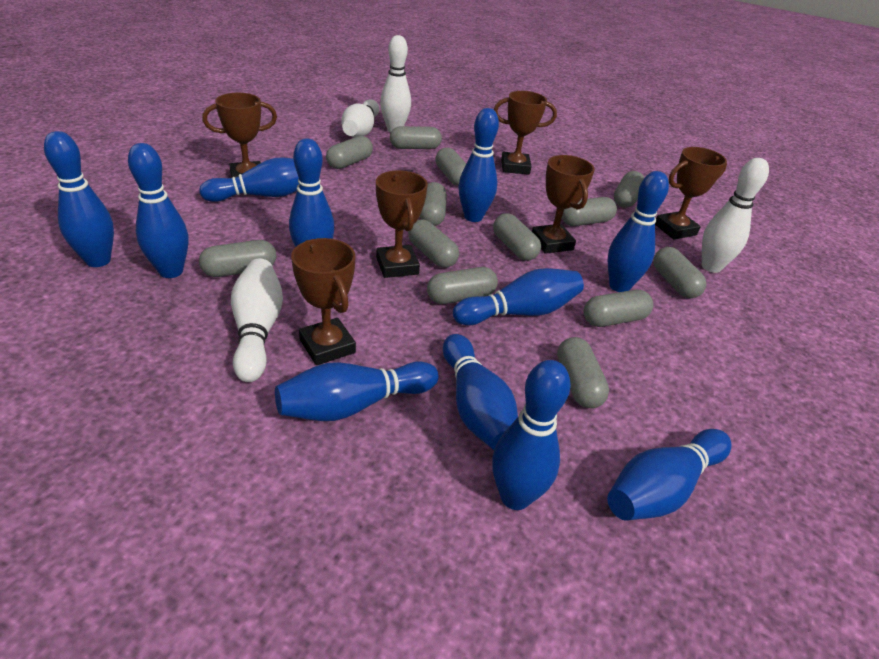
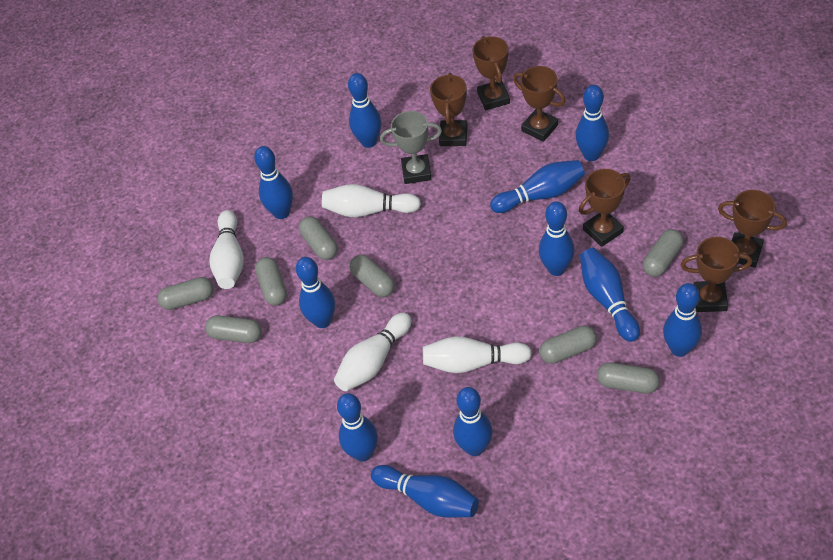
grey capsule: 13 -> 8
grey trophy: 0 -> 1

